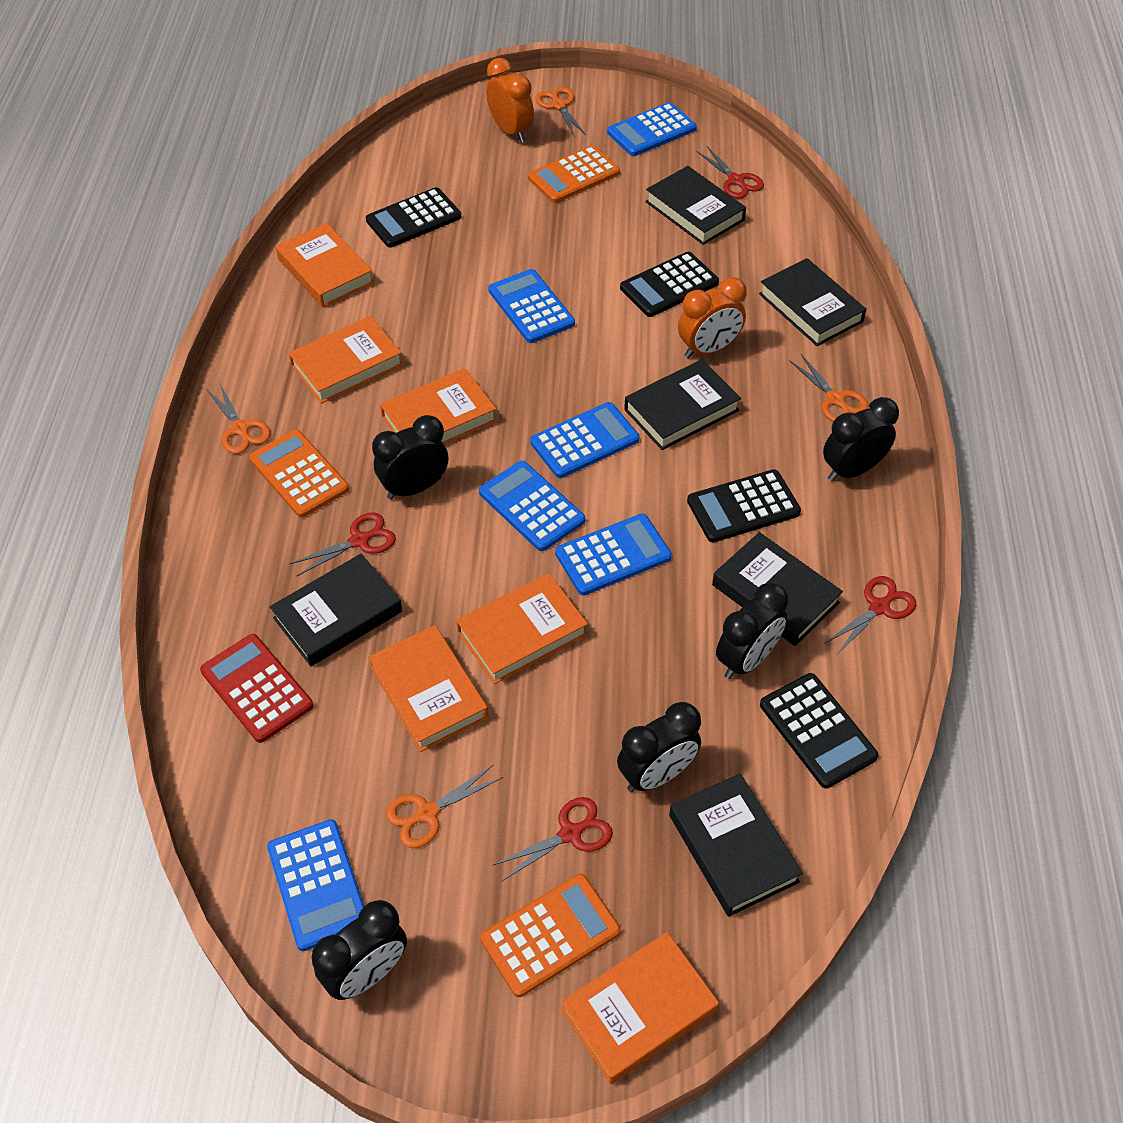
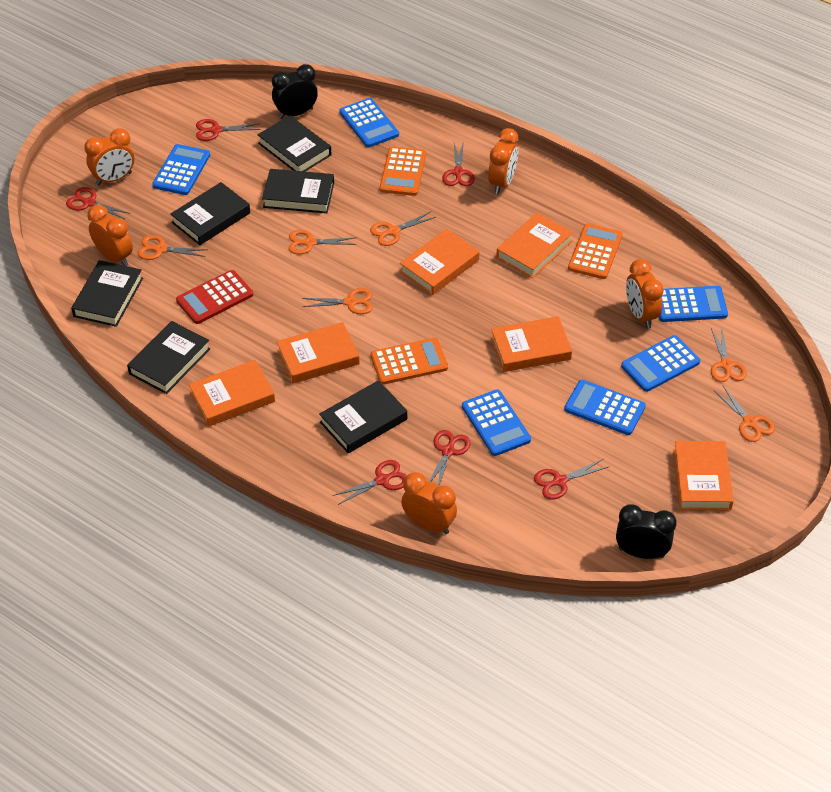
black calculator: 4 -> 0
black clock: 5 -> 2
orange clock: 2 -> 5
orange scissors: 4 -> 6
red scissors: 4 -> 6

